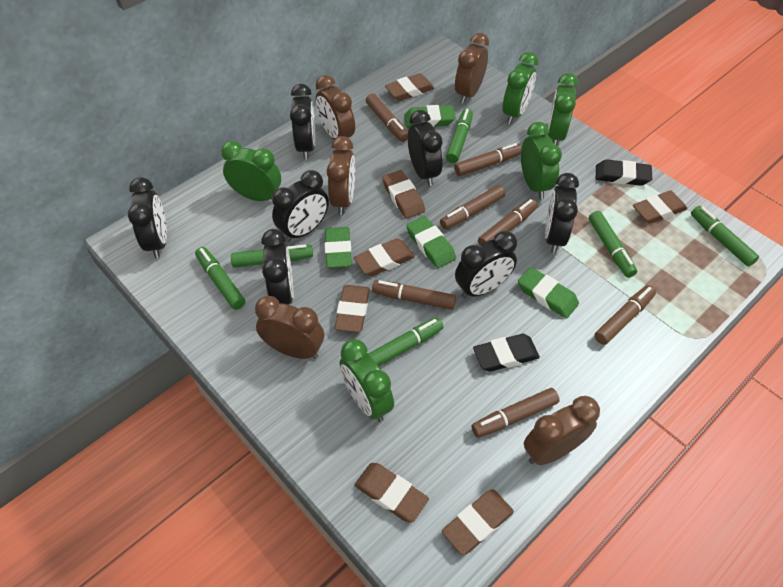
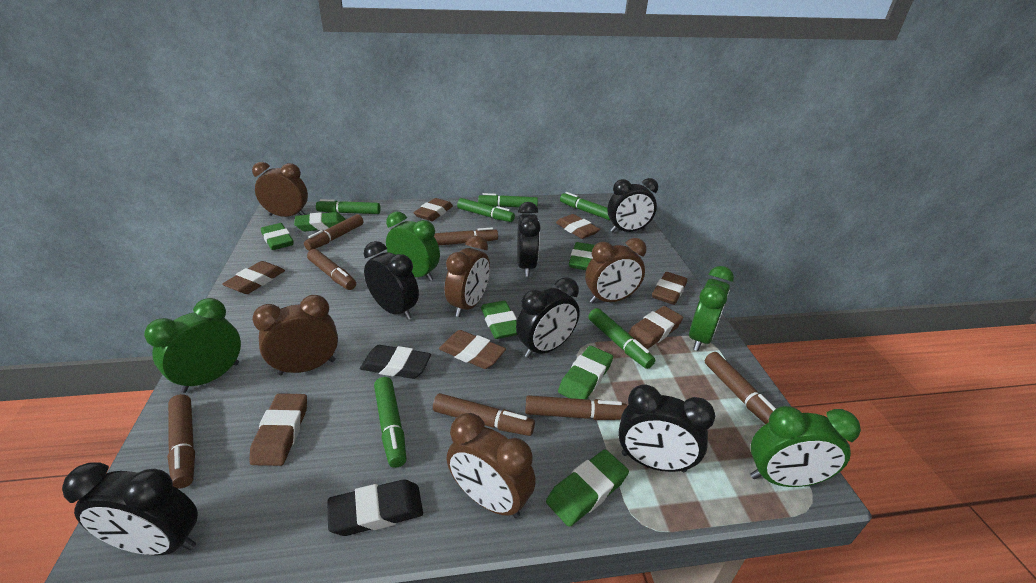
black clock: 7 -> 6
green clock: 5 -> 4
green eraser: 4 -> 6

